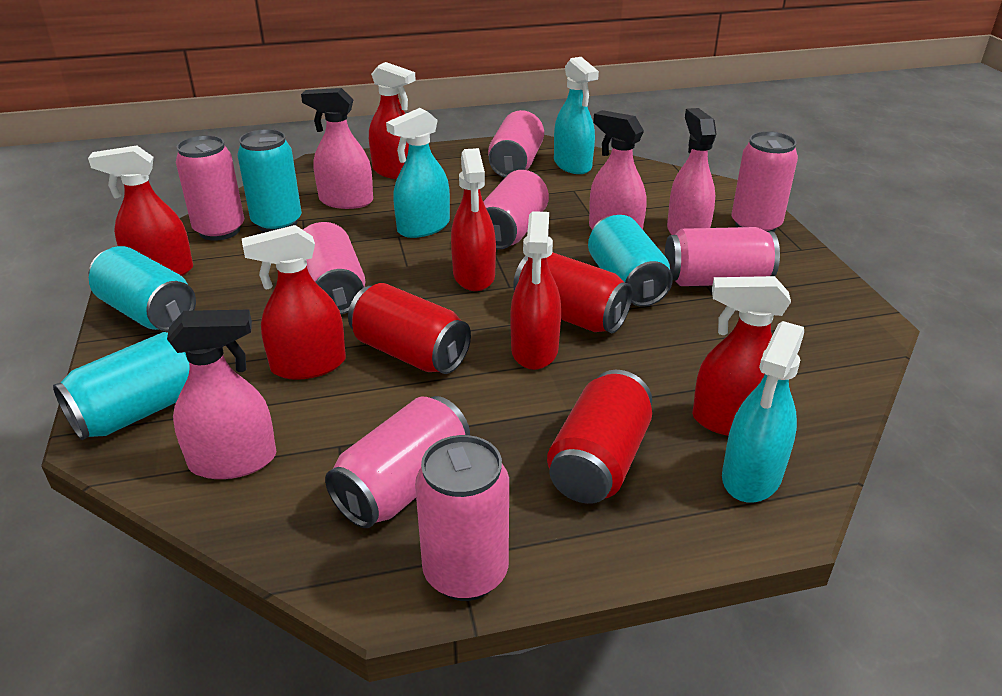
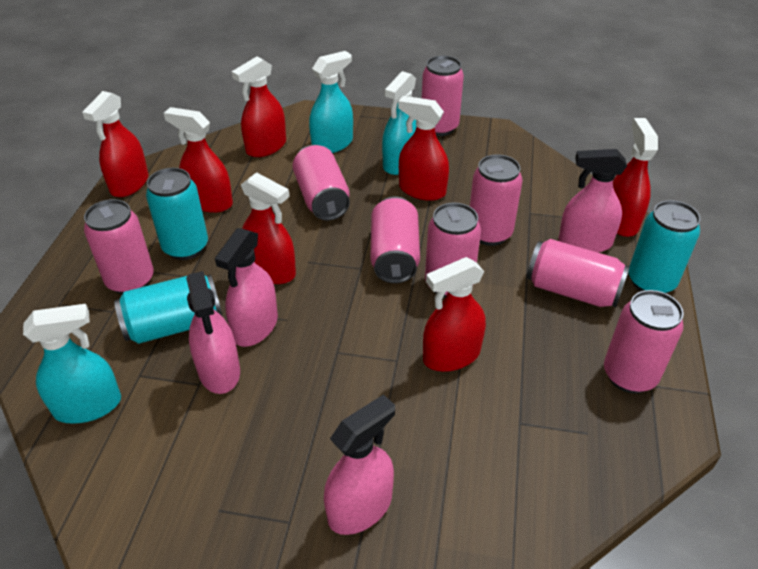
red can: 3 -> 0
red spray bottle: 6 -> 7
turquoise can: 4 -> 3

